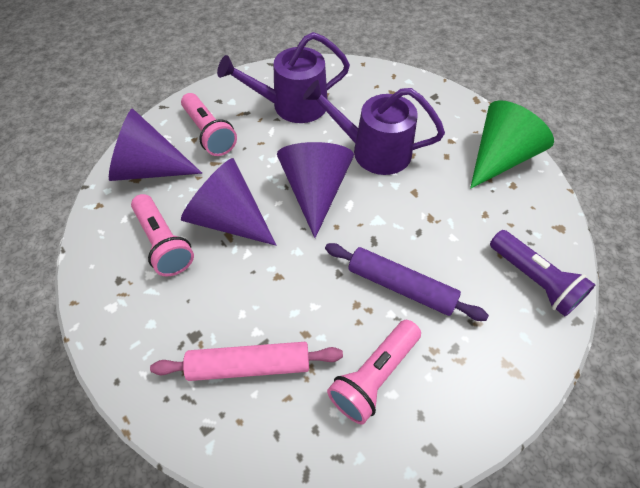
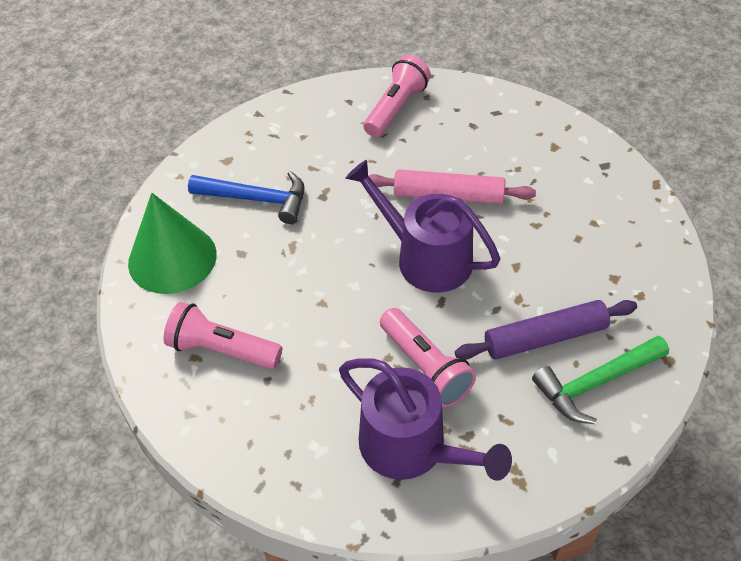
blue hammer: 0 -> 1
green hammer: 0 -> 1
purple cone: 3 -> 0
purple flashlight: 1 -> 0

